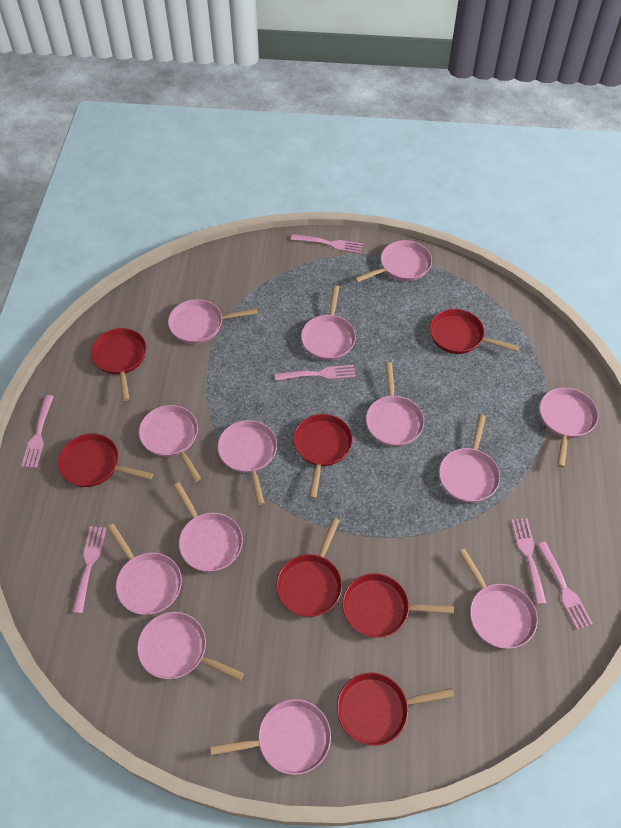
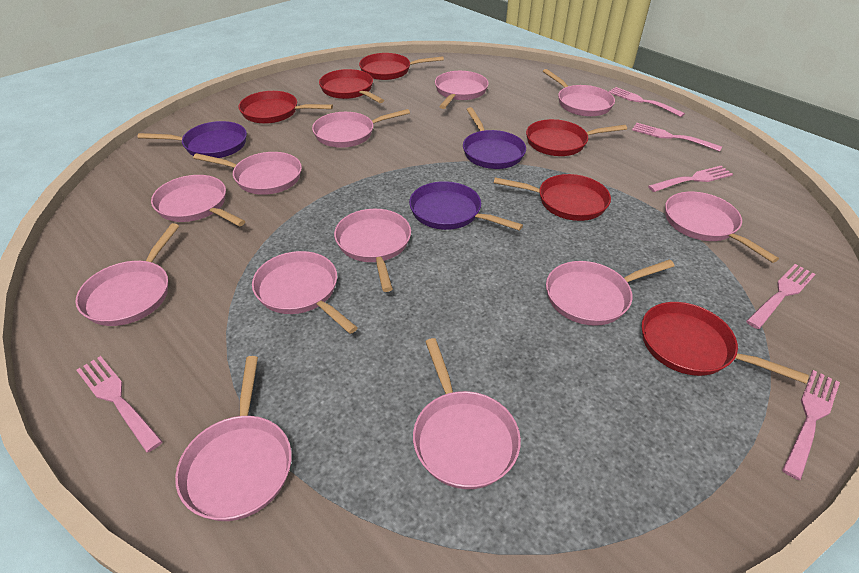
pink pan: 13 -> 12
purple pan: 0 -> 3
red pan: 7 -> 6

